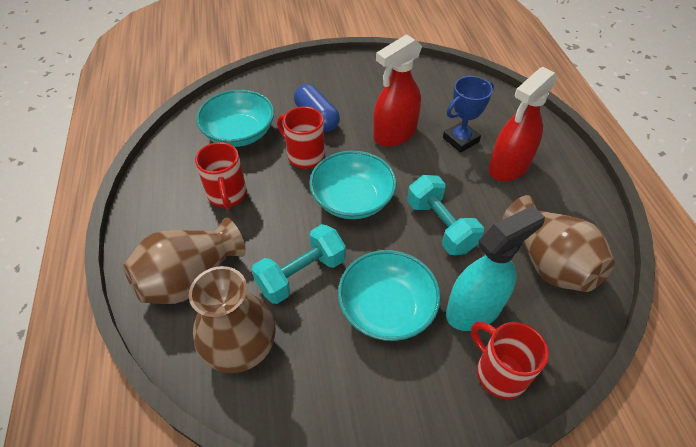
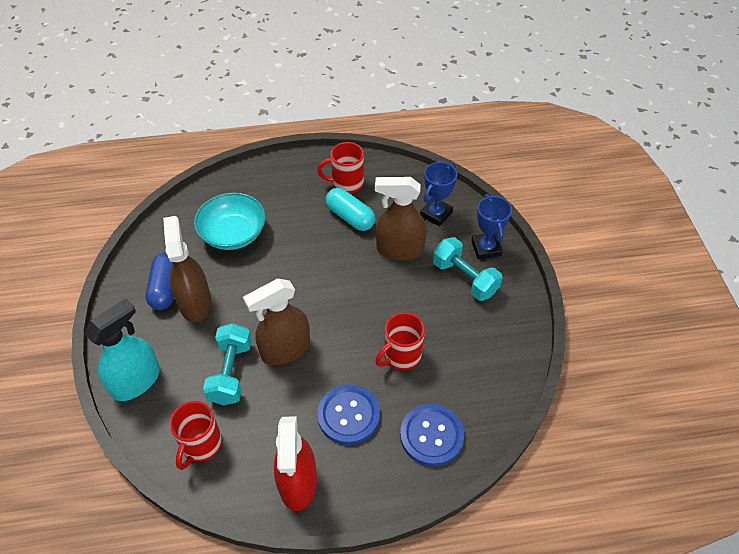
blue button: 0 -> 2
blue trophy: 1 -> 2
brown spray bottle: 0 -> 3
brown vase: 3 -> 0
red spray bottle: 2 -> 1
turquoise bowl: 3 -> 1
turquoise capsule: 0 -> 1

